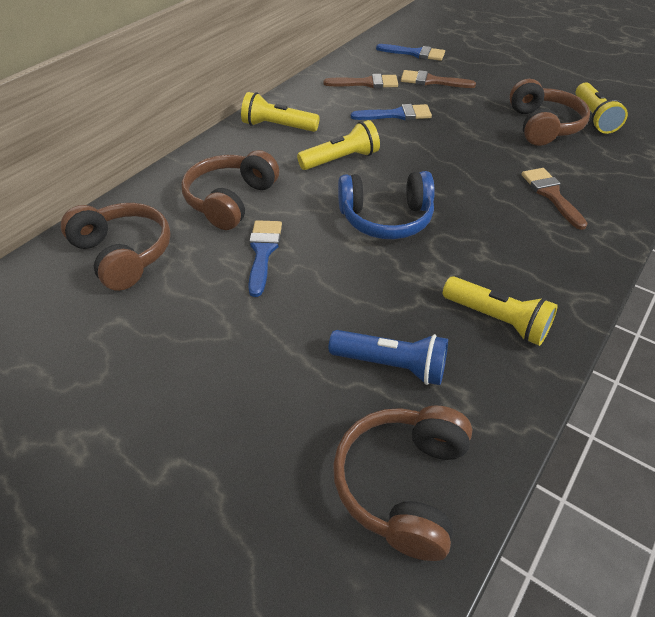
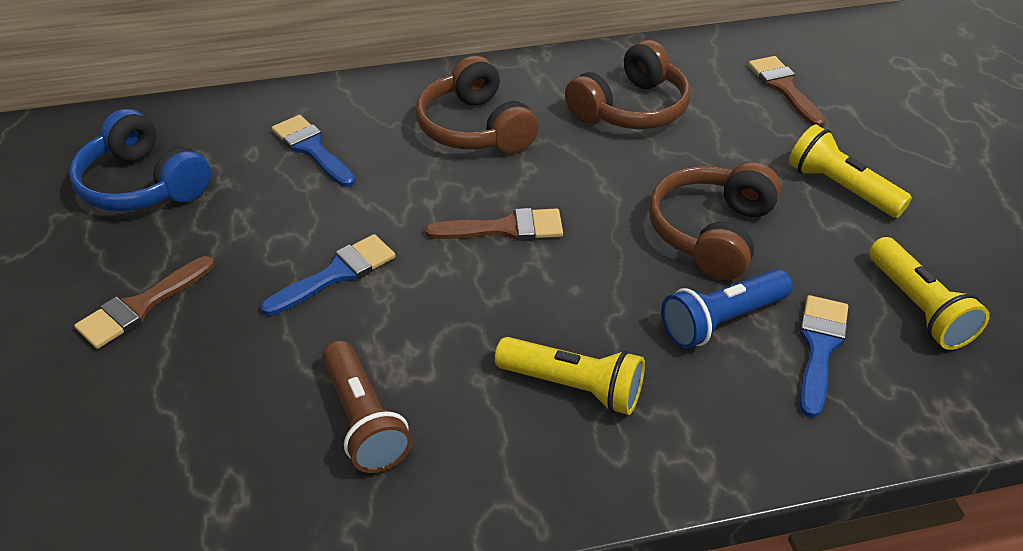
brown flashlight: 0 -> 1
brown headphones: 4 -> 3
yellow flashlight: 4 -> 3

